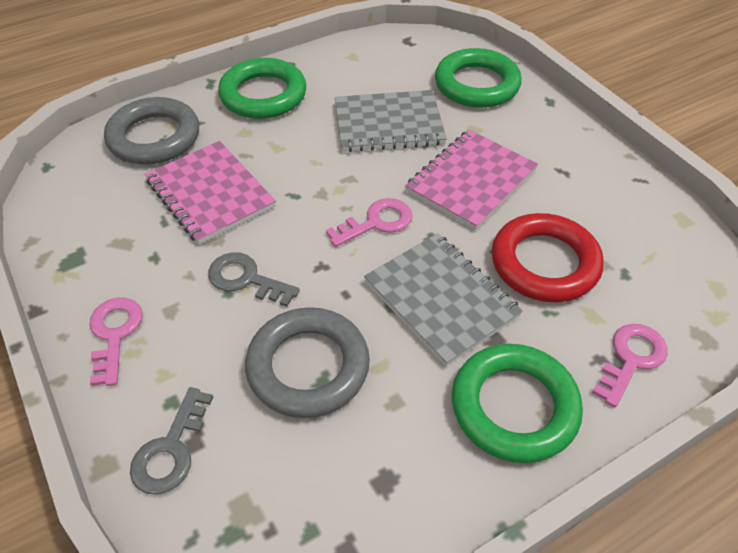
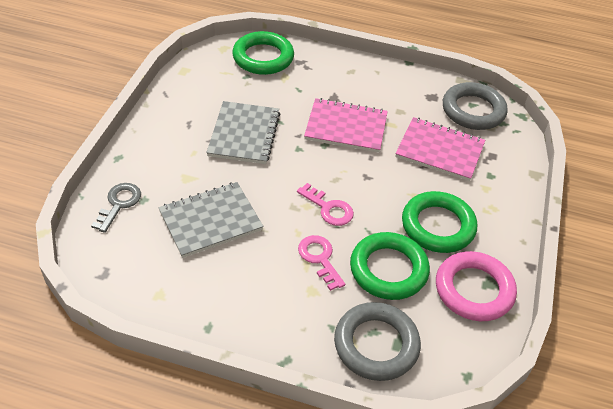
grey key: 2 -> 1
pink key: 3 -> 2
pink ring: 0 -> 1
red ring: 1 -> 0

